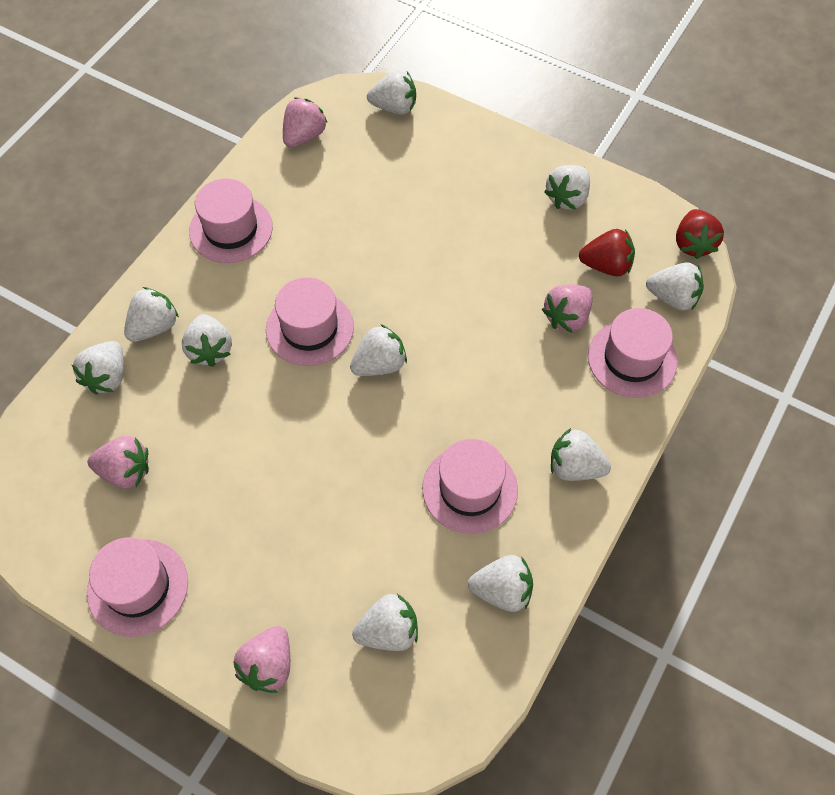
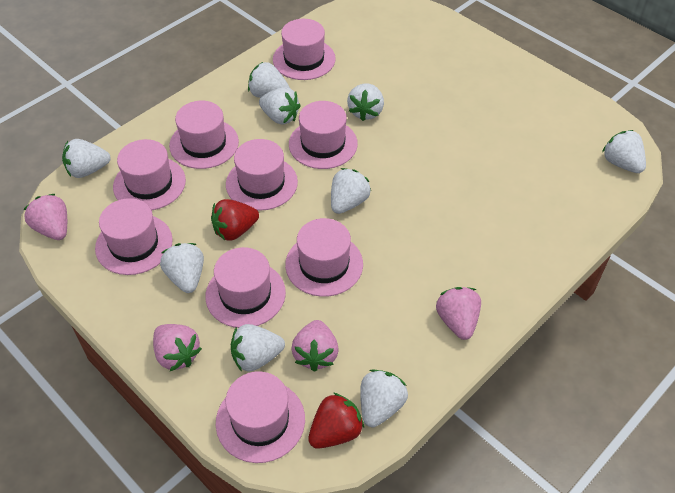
pink hat: 5 -> 9
white strawberry: 10 -> 9

